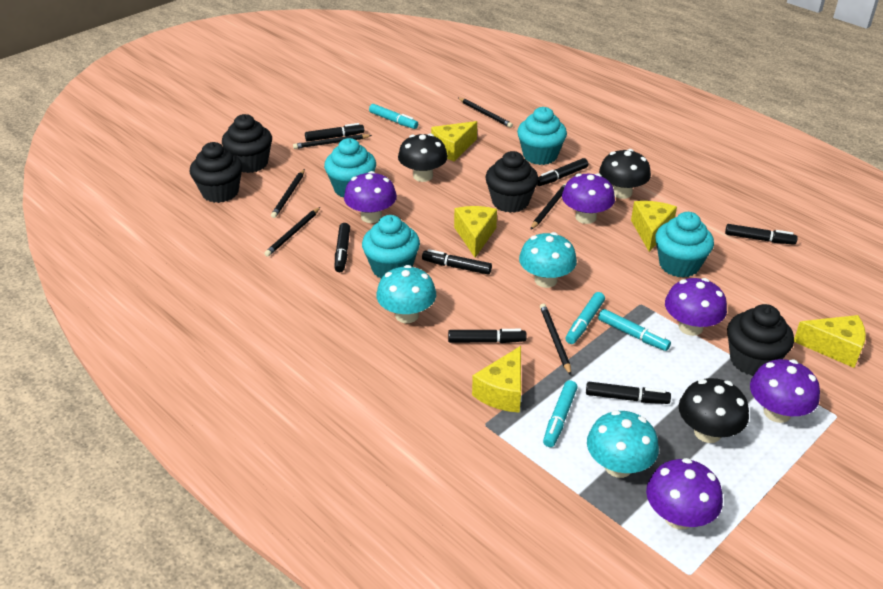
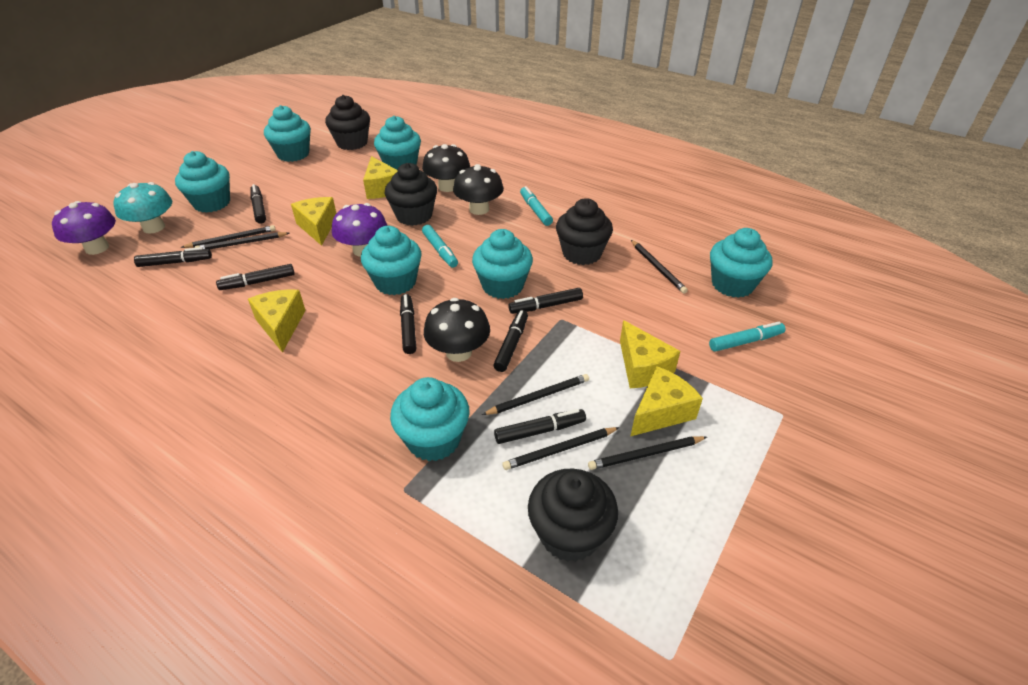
purple mushroom: 5 -> 2
turquoise cupcake: 4 -> 7
turquoise marker: 4 -> 3
turquoise mushroom: 3 -> 1

